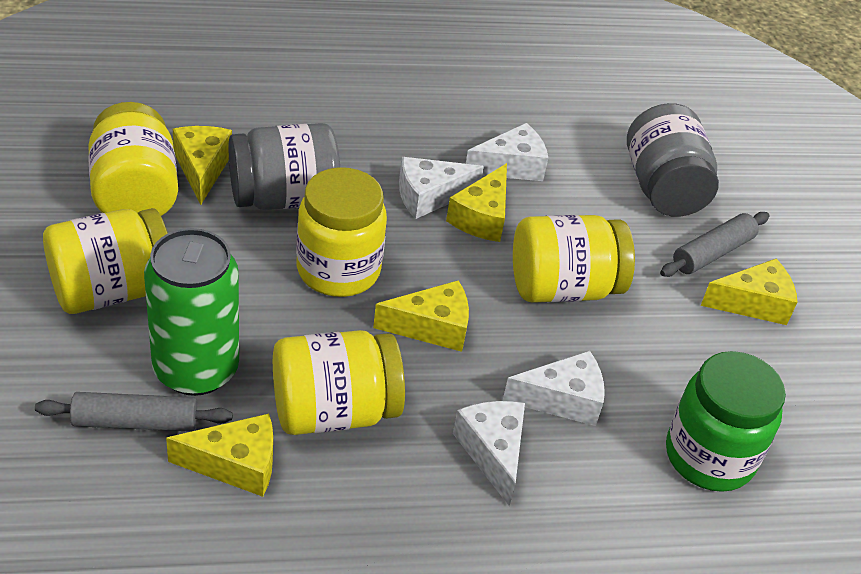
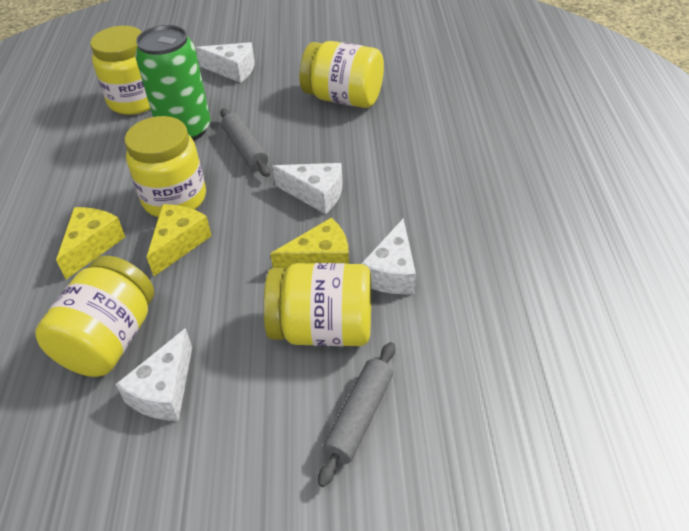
green jar: 1 -> 0
grey jar: 2 -> 0
yellow cheese: 5 -> 3

